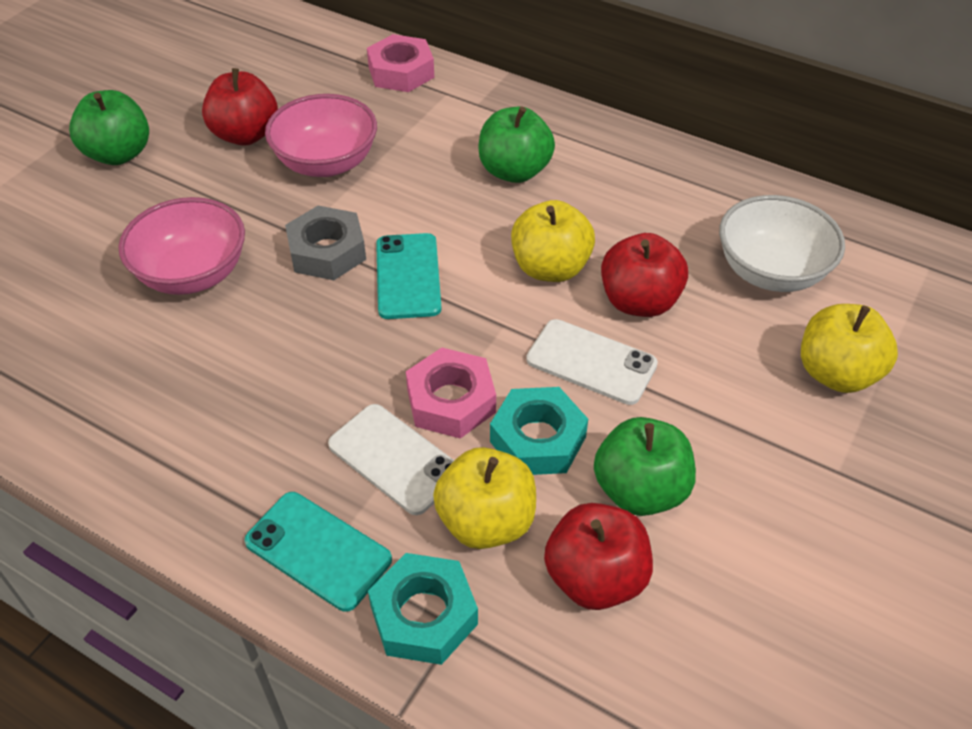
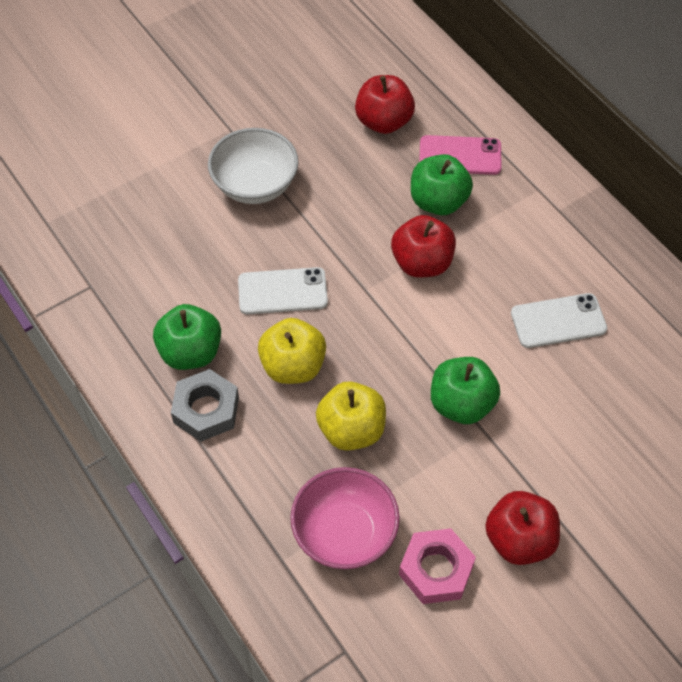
pink bowl: 2 -> 1
pink nut: 2 -> 1
pink phone: 0 -> 1
turquoise nut: 2 -> 0
turquoise phone: 2 -> 0
yellow apple: 3 -> 2

